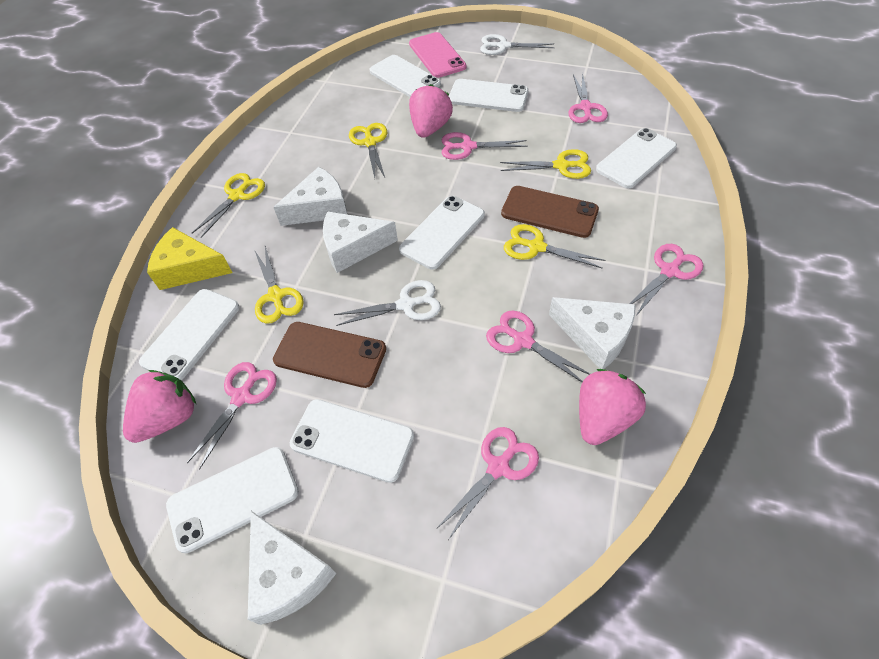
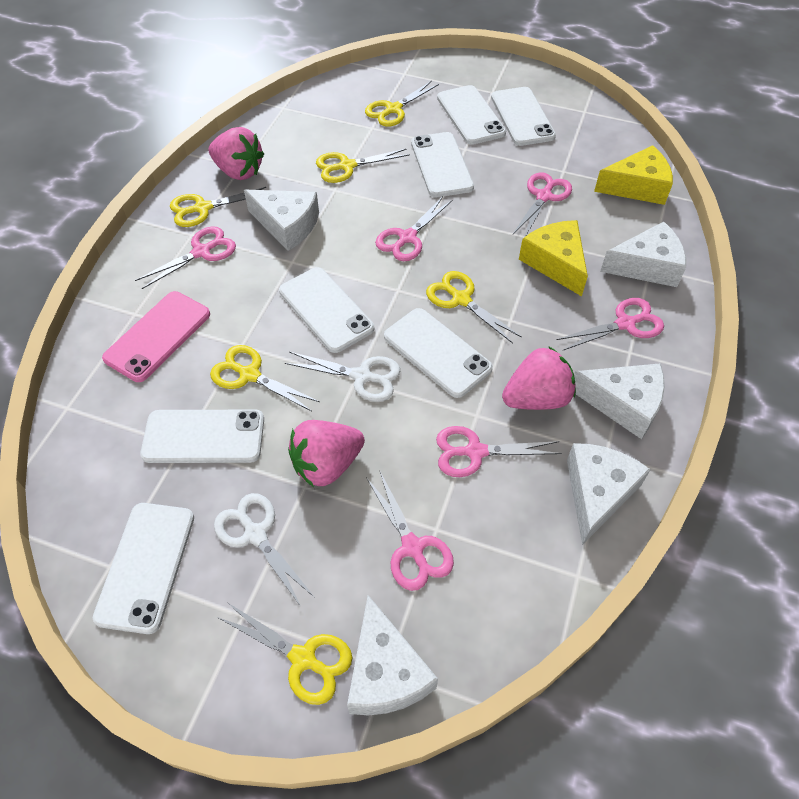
brown phone: 2 -> 0
white cheese: 4 -> 5
yellow cheese: 1 -> 2
yellow scissors: 5 -> 6

